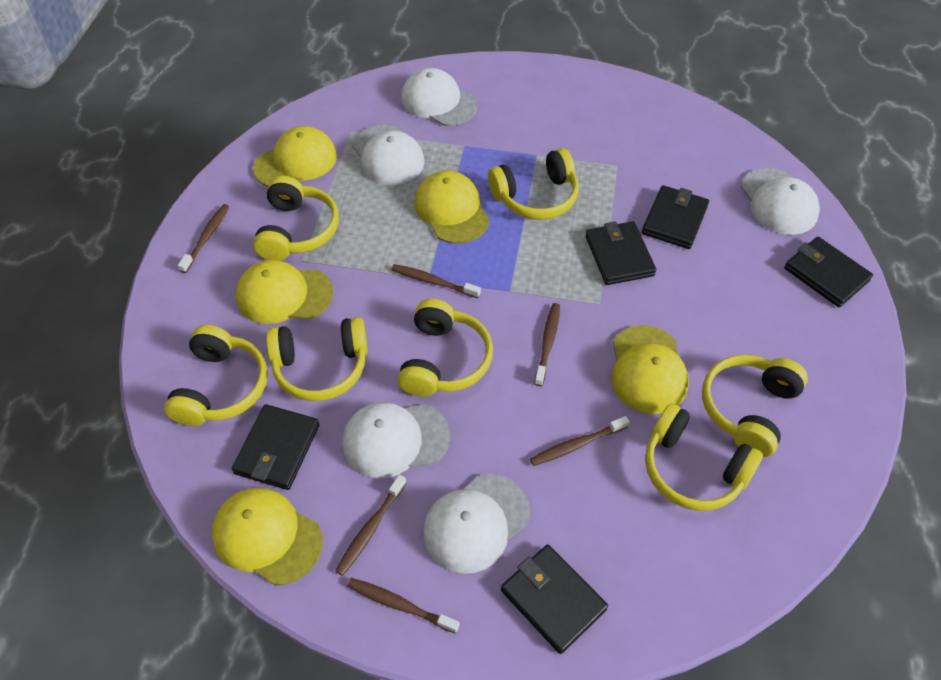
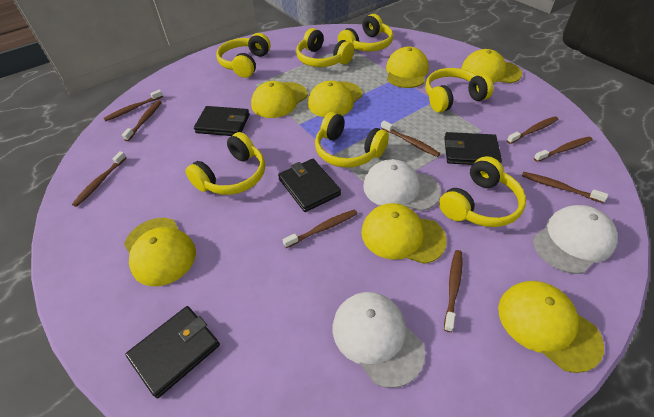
black wallet: 5 -> 4
brown toothbrush: 6 -> 9
white cap: 5 -> 3
yellow cap: 5 -> 7

